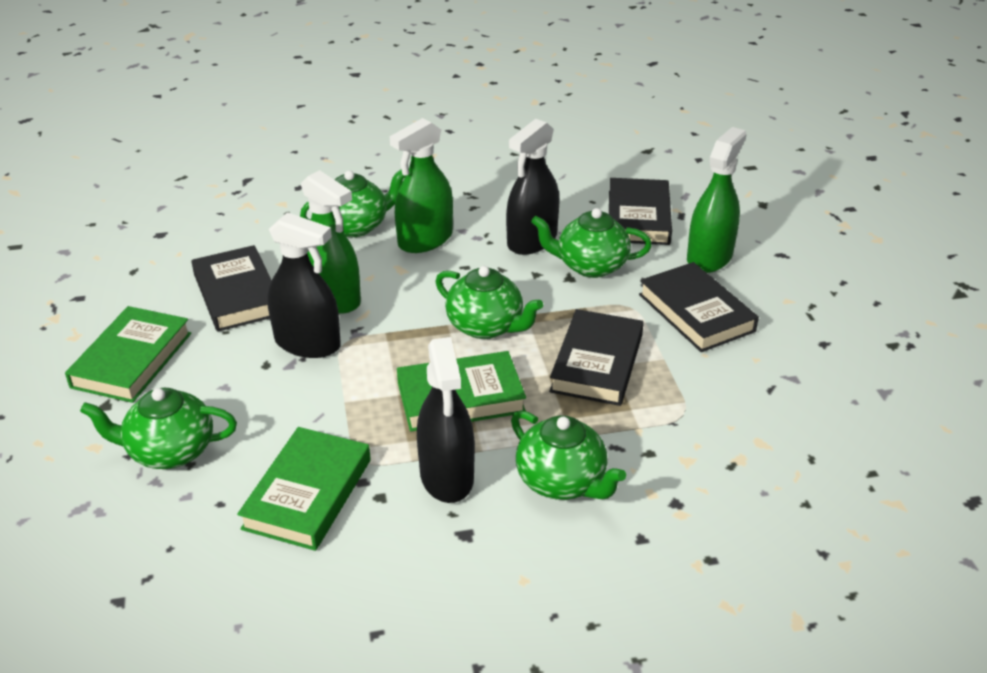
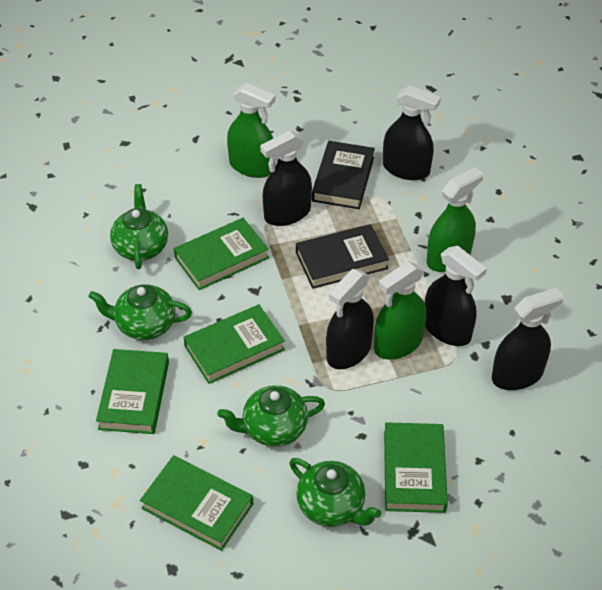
black book: 4 -> 2
black spray bottle: 3 -> 5
green book: 3 -> 5
green teapot: 5 -> 4

